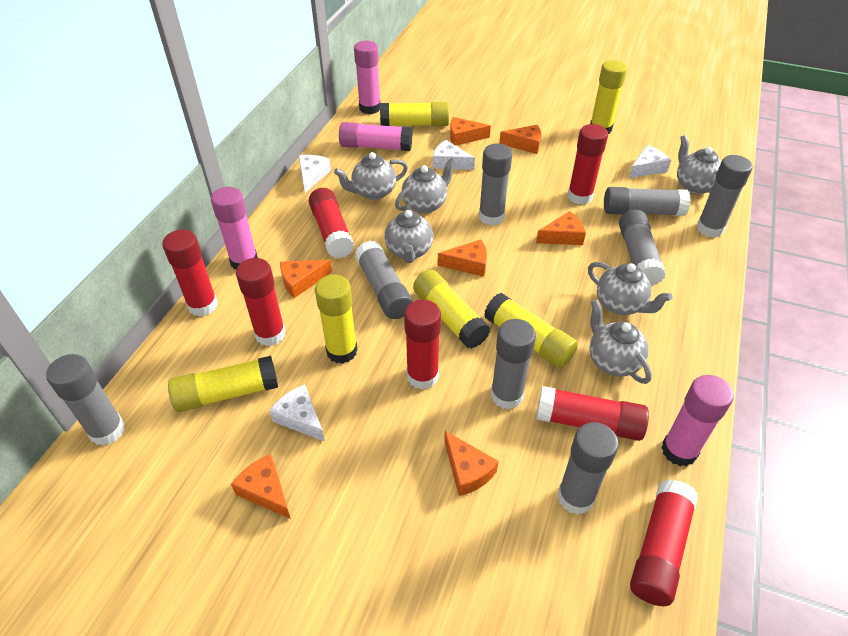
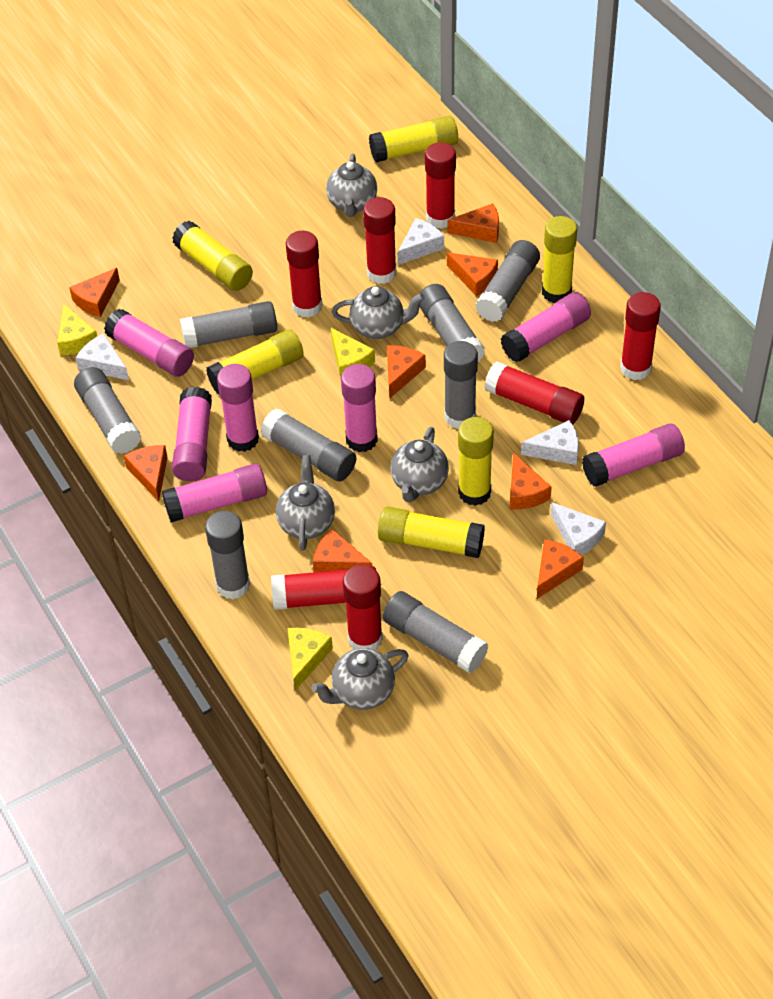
grey teapot: 6 -> 5
orange cheese: 7 -> 8
pink glue stick: 4 -> 7
yellow cheese: 0 -> 3

